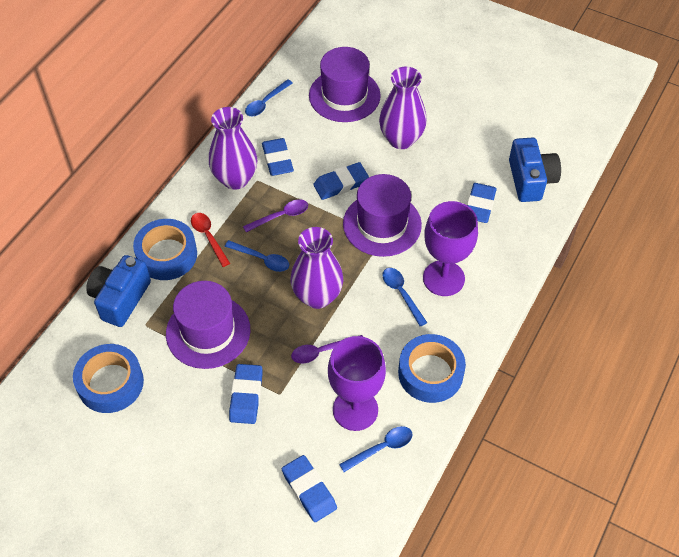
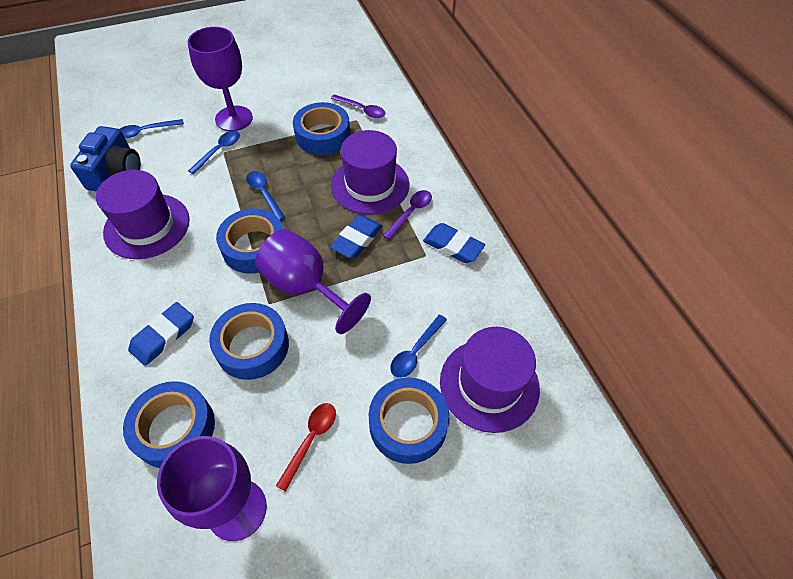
blue camera: 2 -> 1
blue eraser: 5 -> 3
blue tape: 3 -> 5
purple goblet: 2 -> 3
purple vase: 3 -> 0

